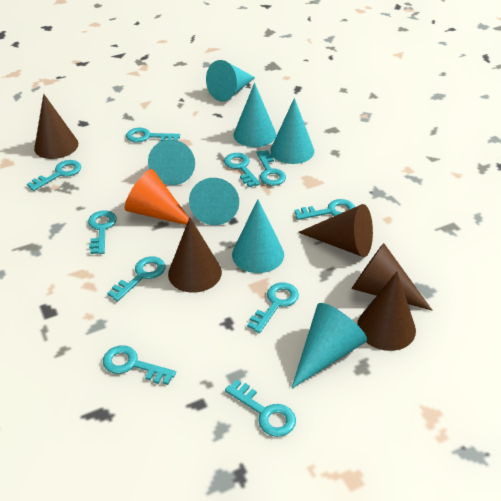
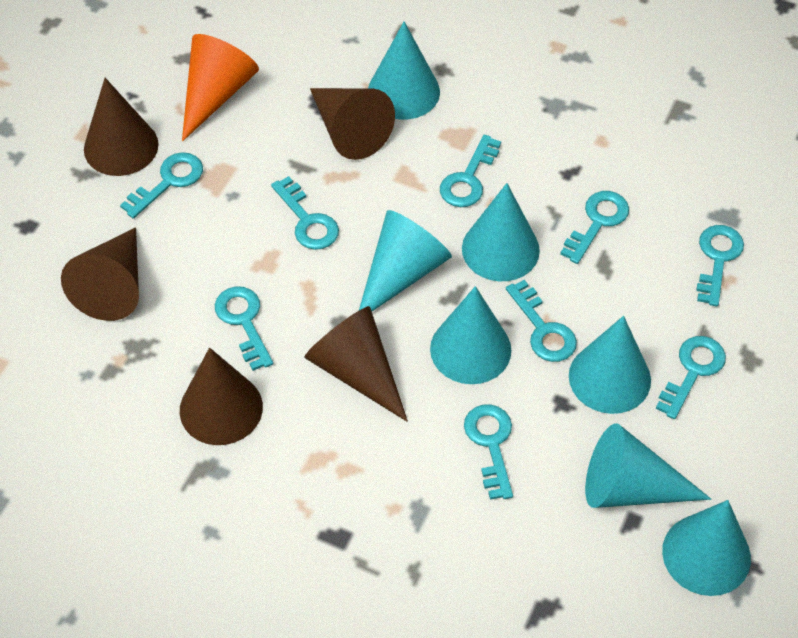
turquoise key: 10 -> 9

